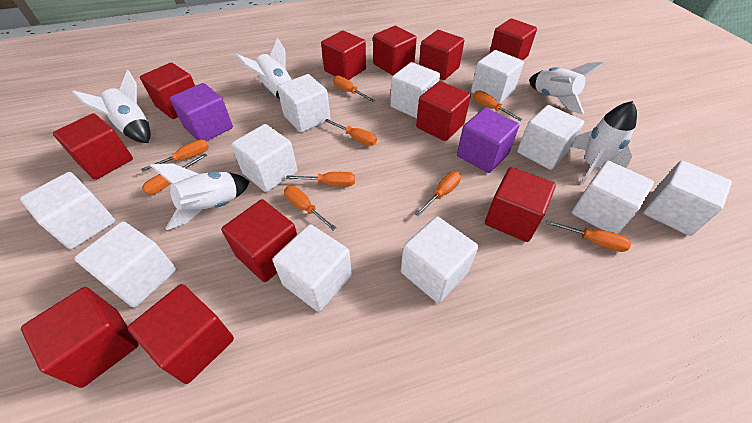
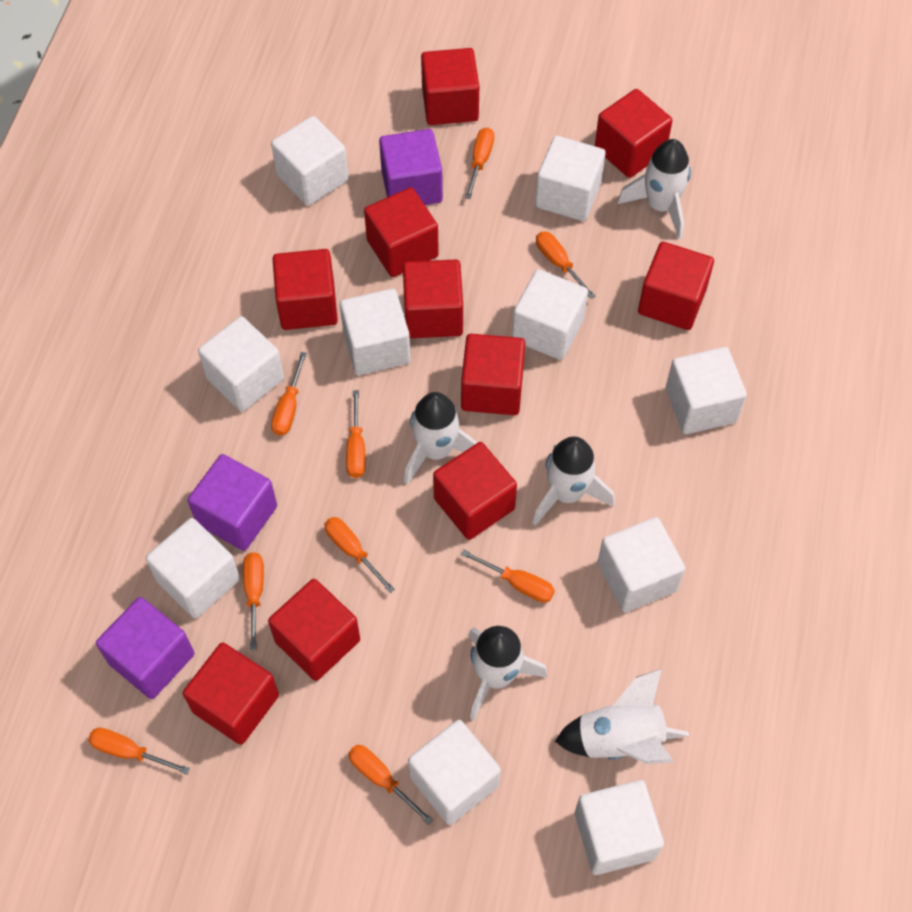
purple cube: 2 -> 3
red cube: 11 -> 10
white cube: 11 -> 10

